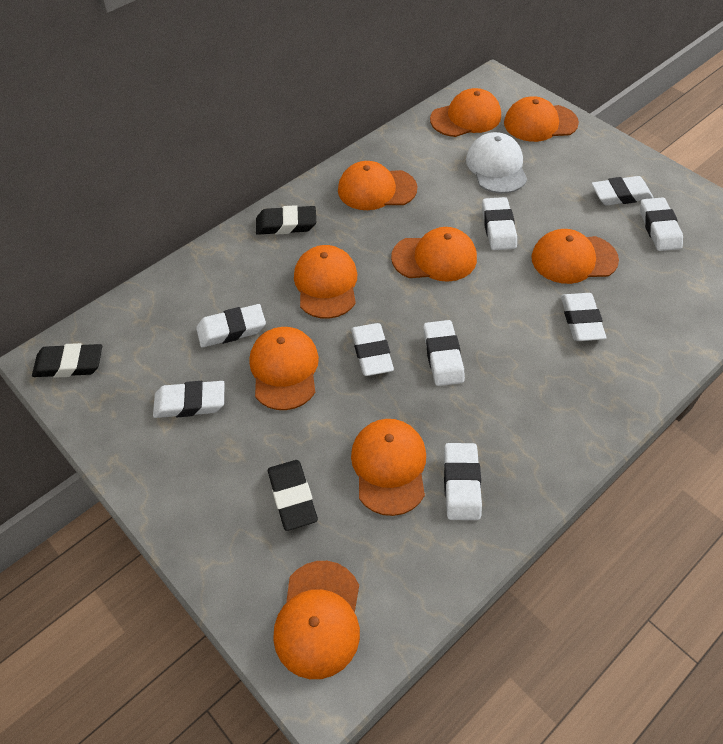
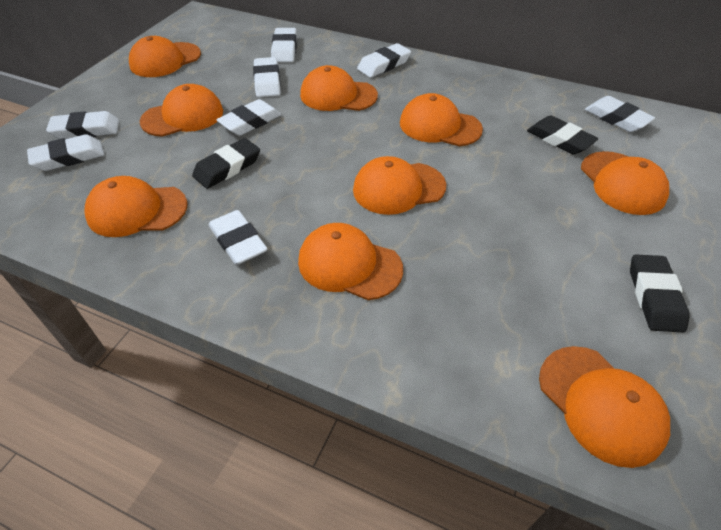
white cap: 1 -> 0
white eraser: 9 -> 8

